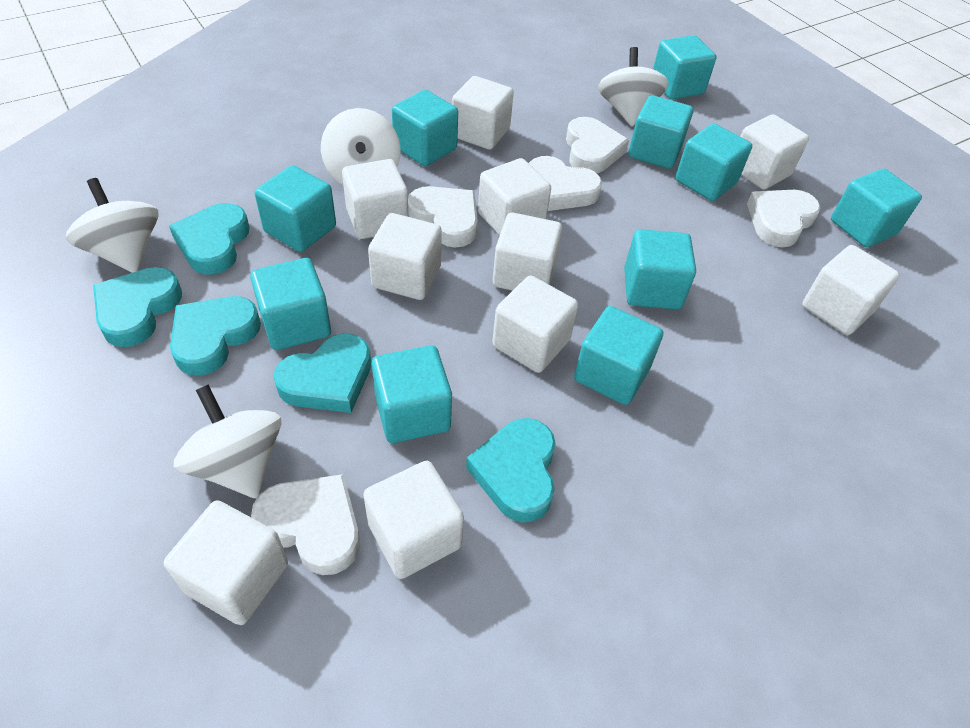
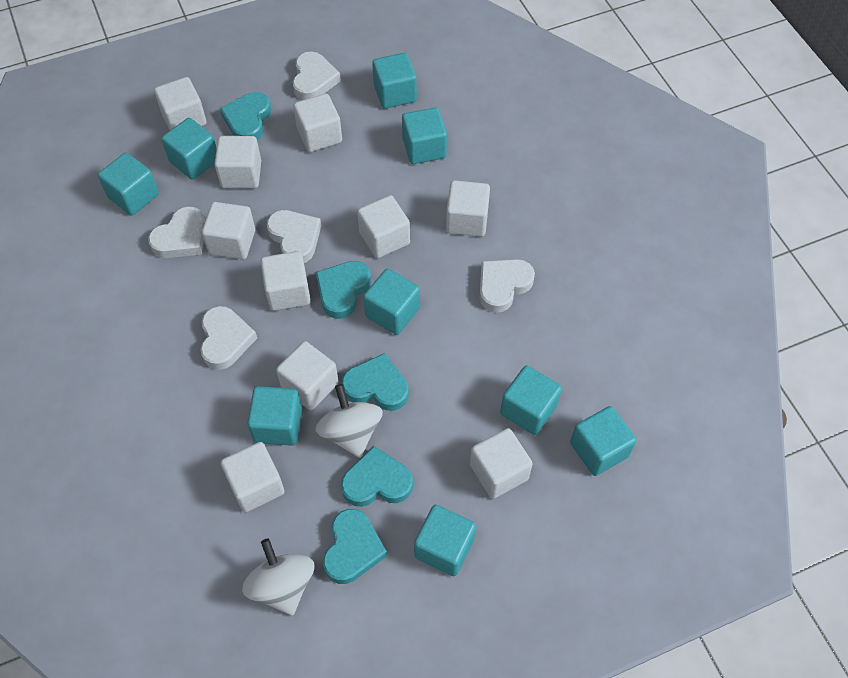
turquoise cube: 10 -> 9
white spinning top: 4 -> 2

